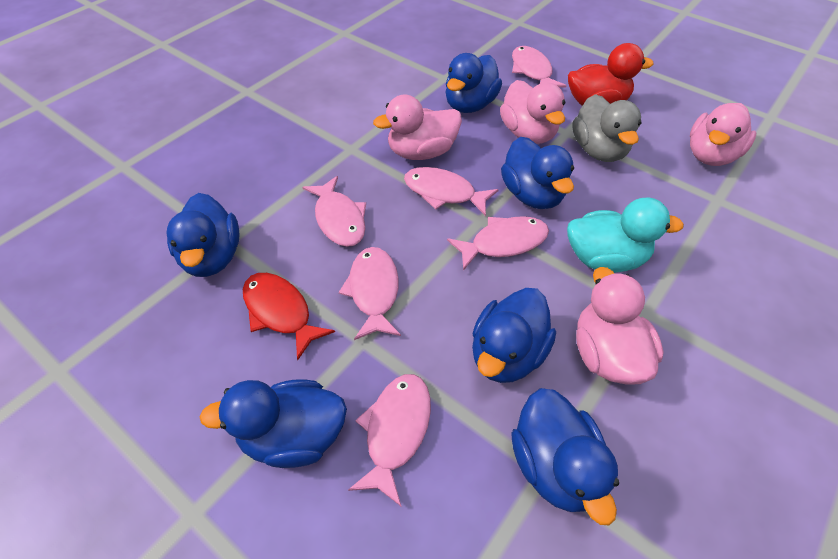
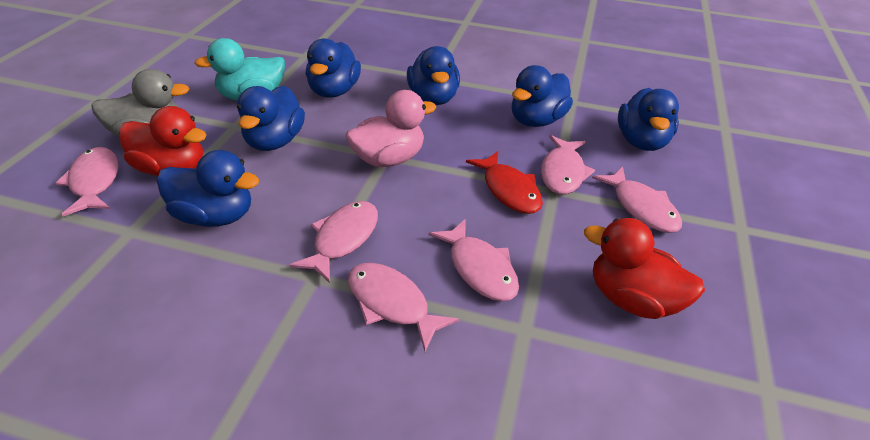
pink duck: 4 -> 1
red duck: 1 -> 2

